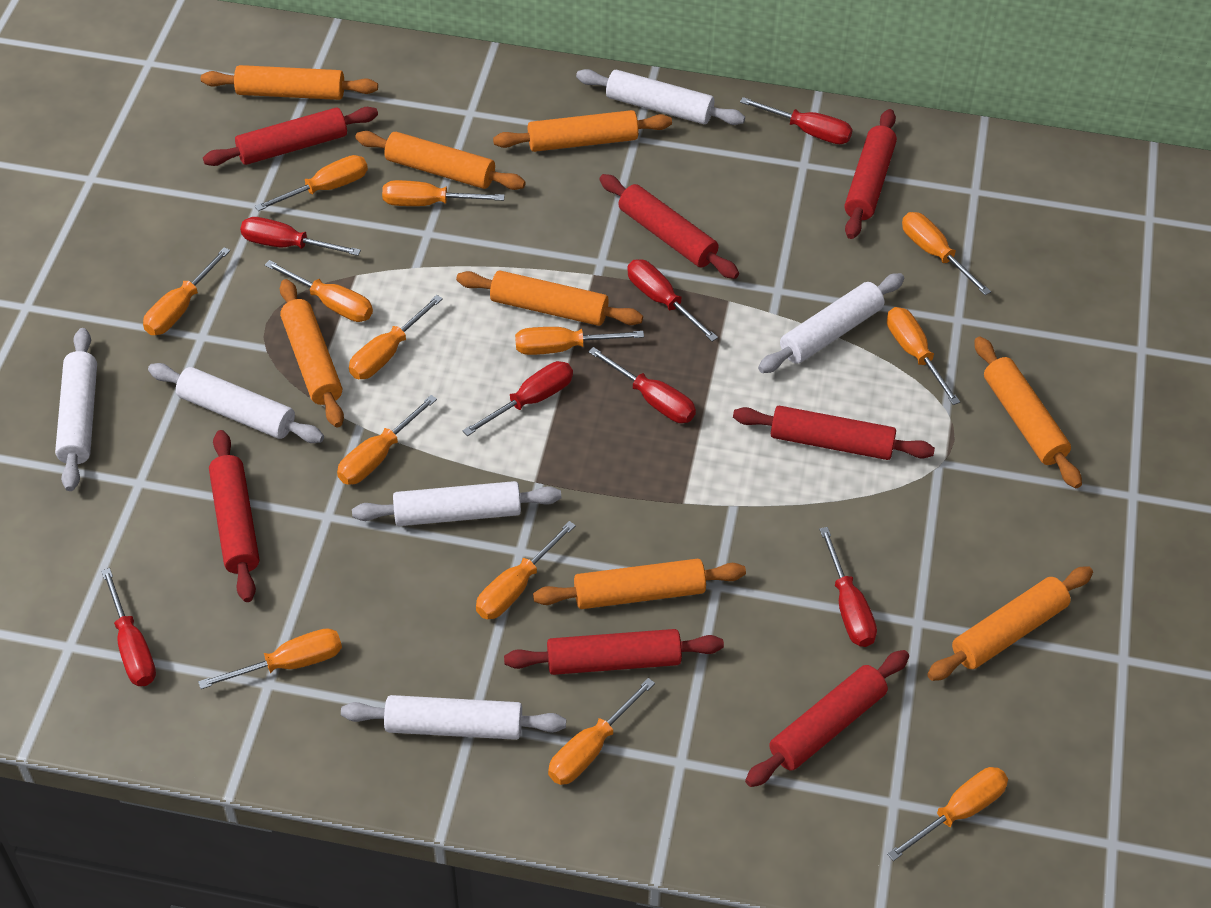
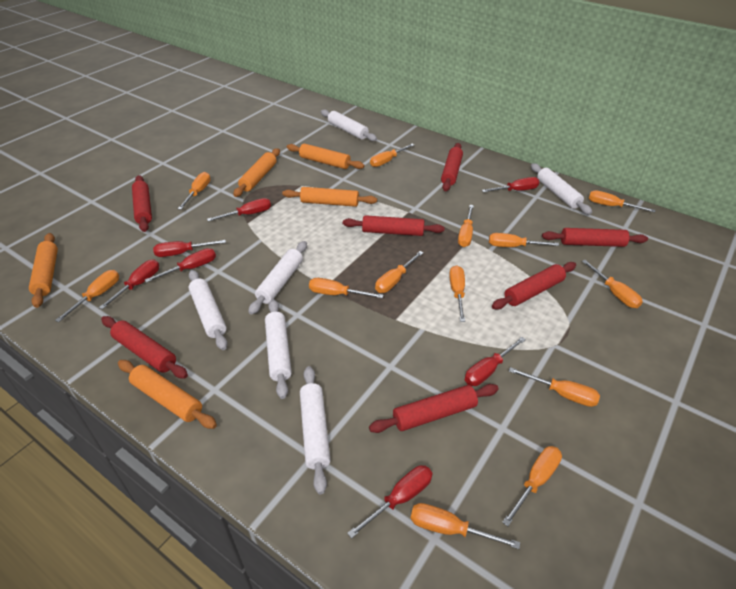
orange rolling pin: 8 -> 5

